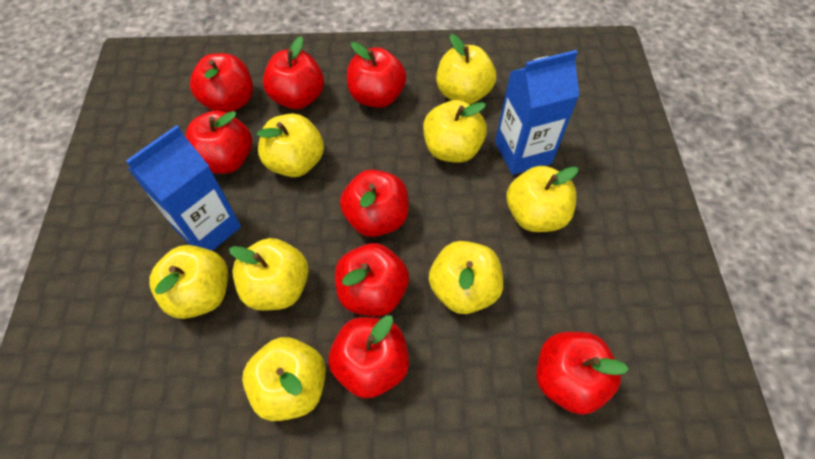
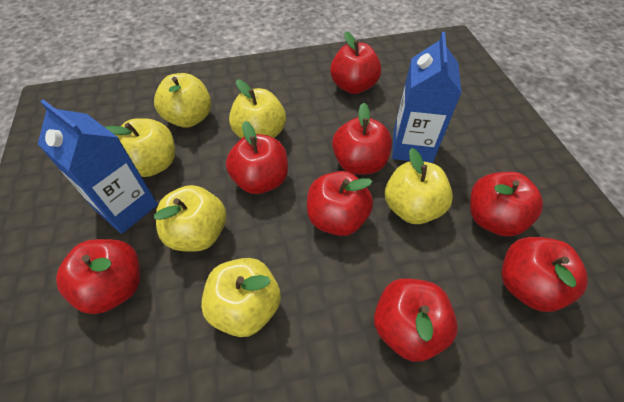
yellow apple: 8 -> 6

